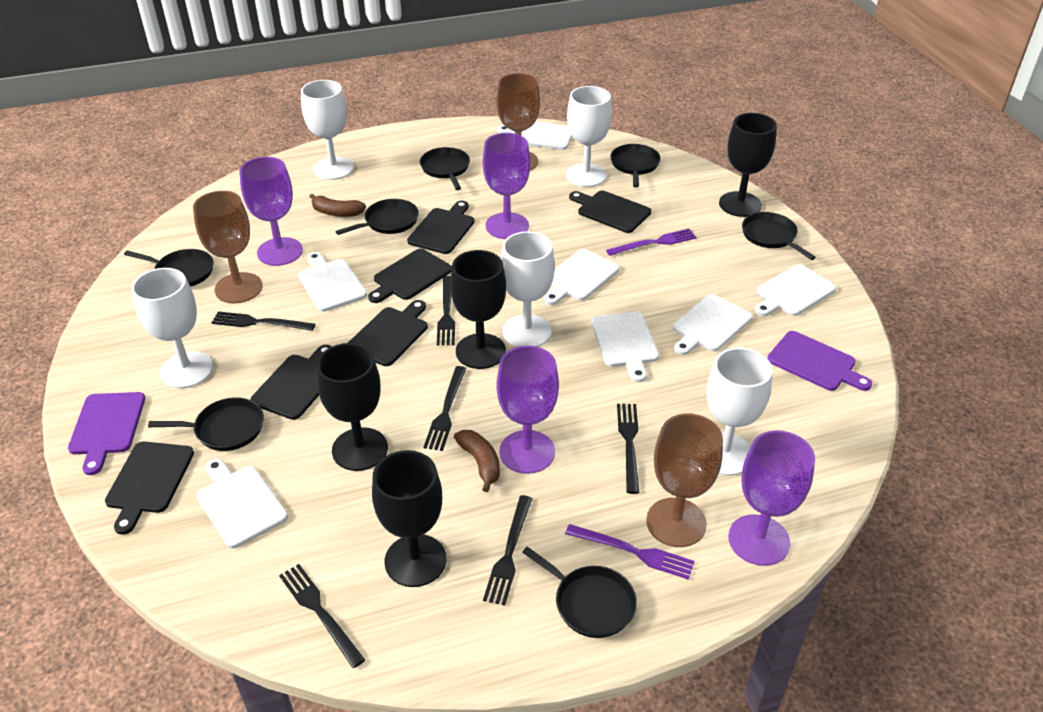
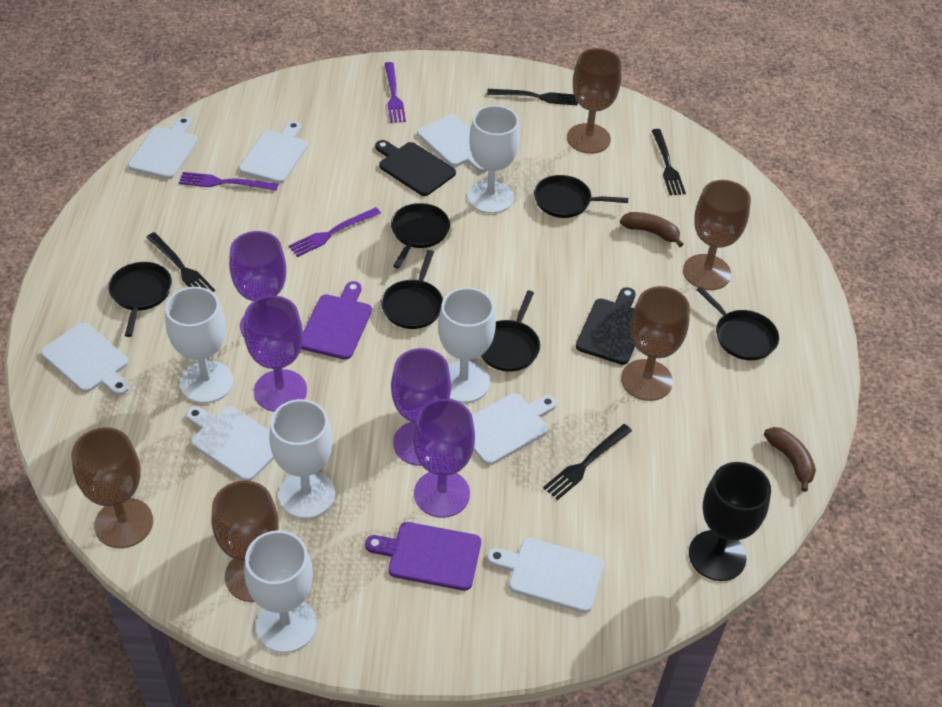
black cutting board: 6 -> 2
black fork: 6 -> 4
black goblet: 4 -> 1
black pan: 7 -> 6
brown goblet: 3 -> 5
purple fork: 2 -> 3

